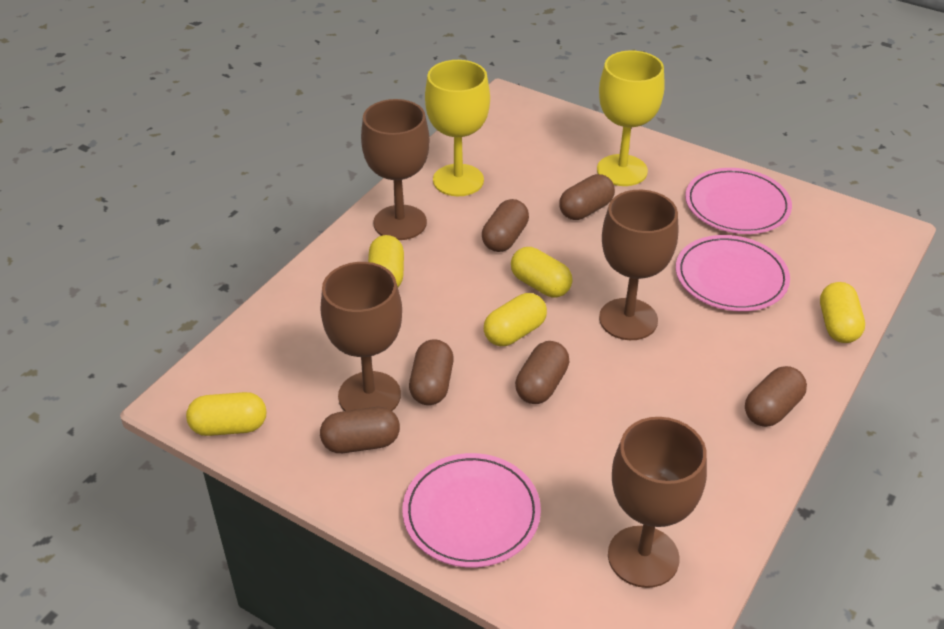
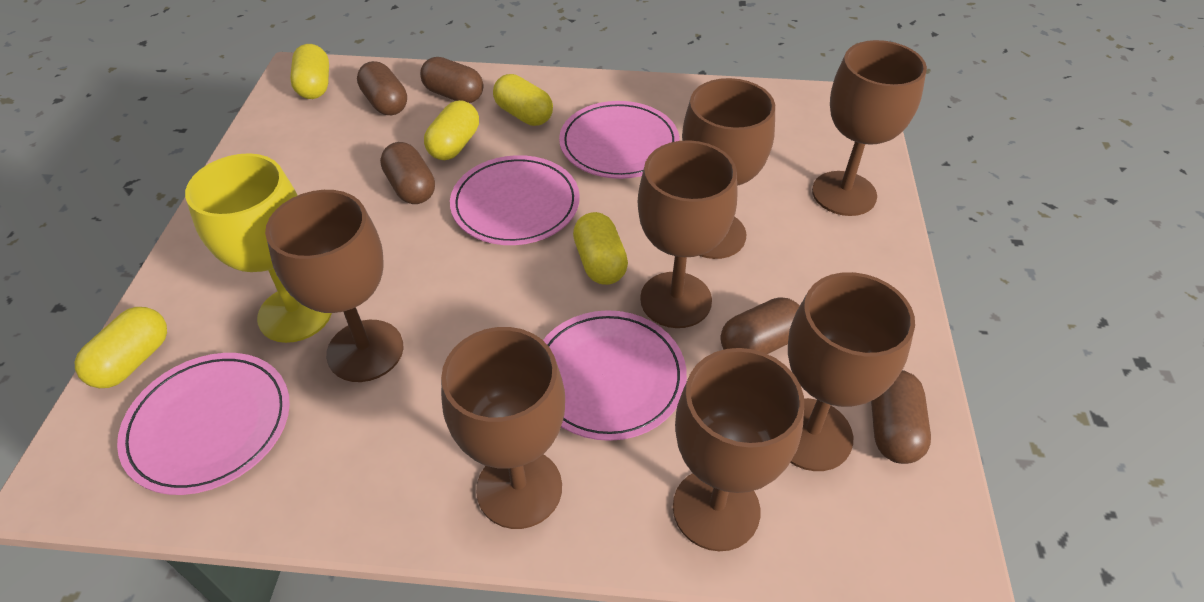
brown capsule: 6 -> 5
brown goblet: 4 -> 7
pink plate: 3 -> 4
yellow goblet: 2 -> 1

